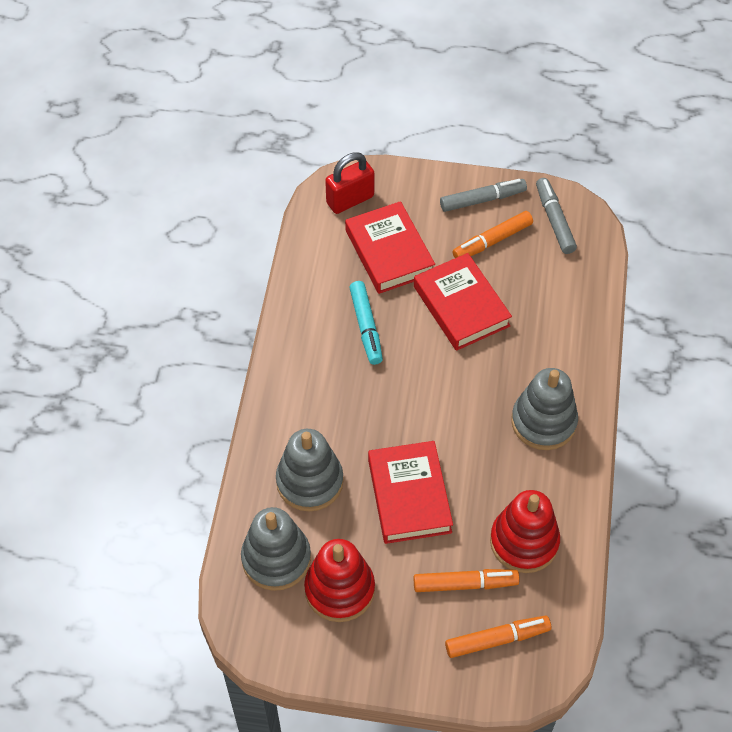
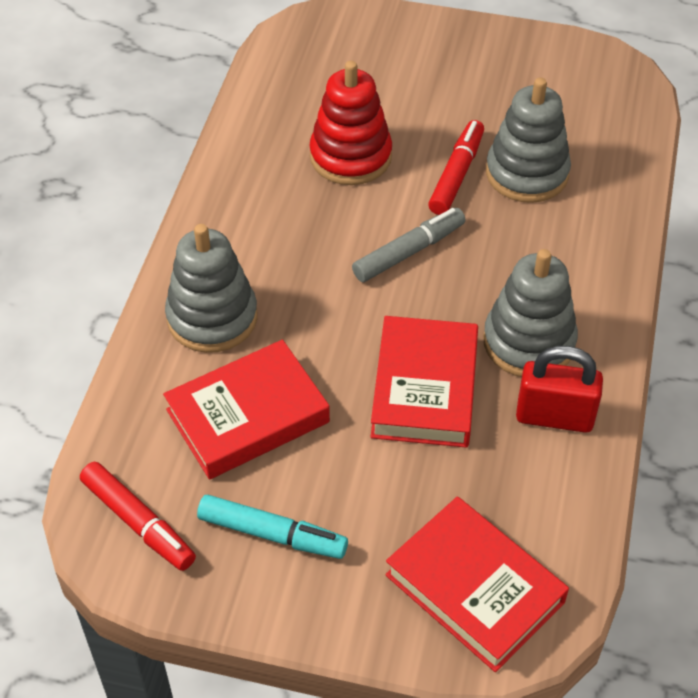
grey marker: 2 -> 1
orange marker: 3 -> 0
red marker: 0 -> 2
red stacking toy: 2 -> 1

